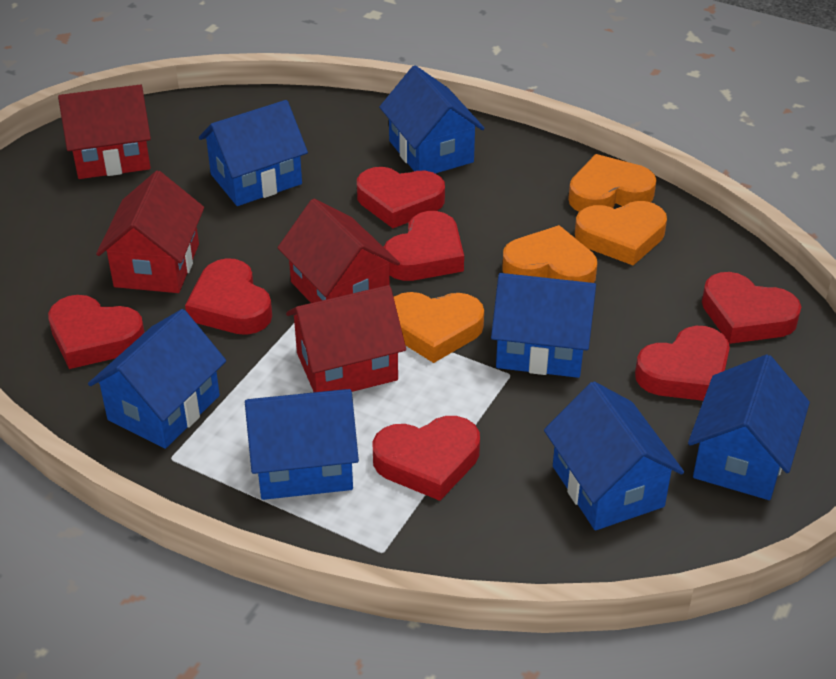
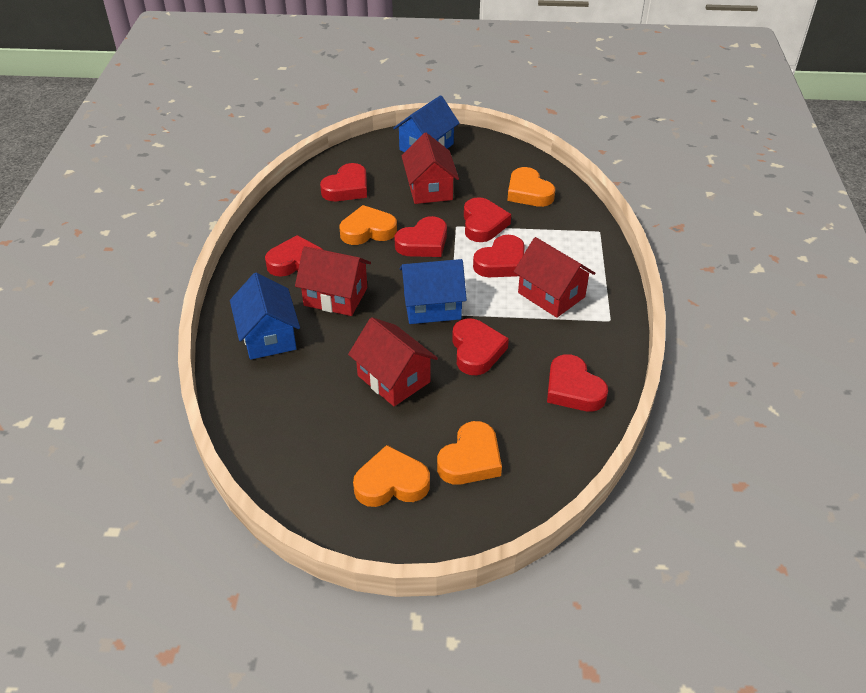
blue house: 7 -> 3

